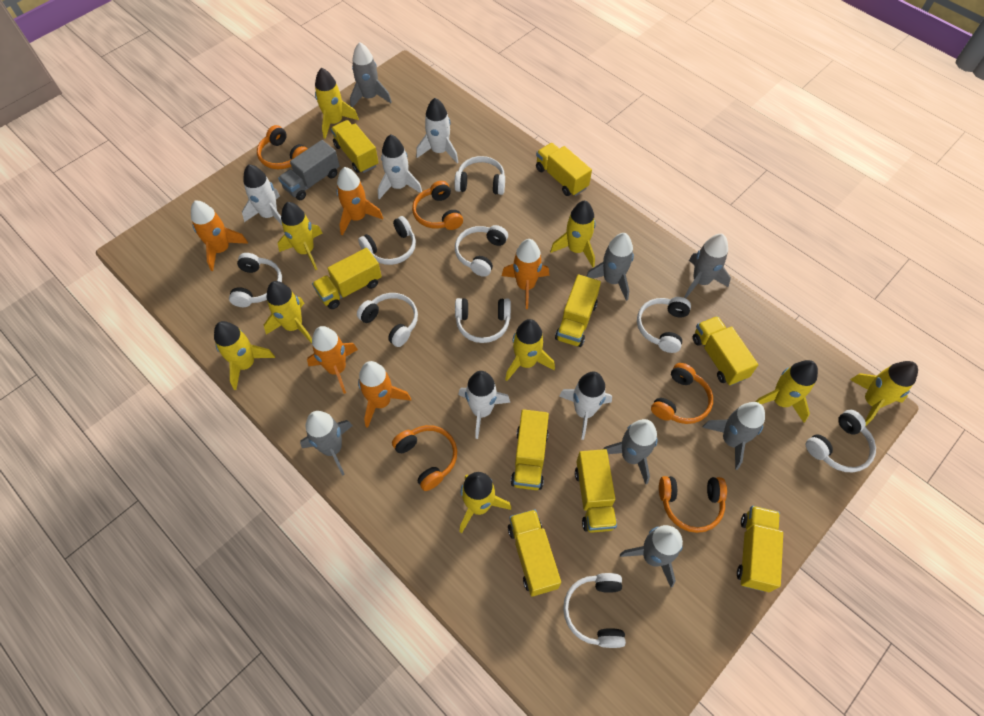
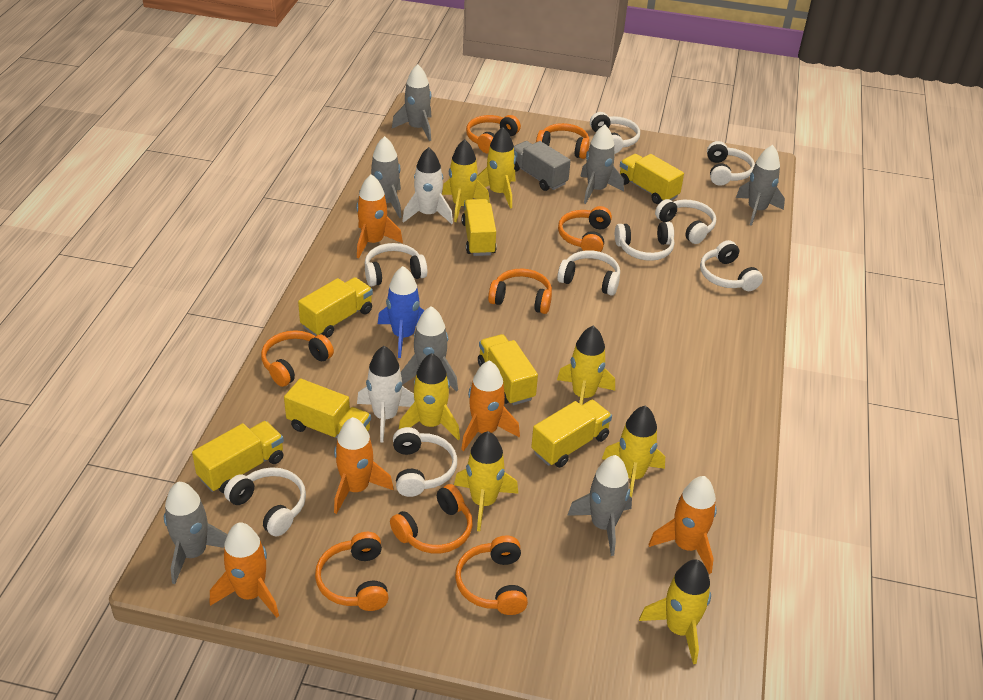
blue rocket: 0 -> 1
orange headphones: 5 -> 8
white rocket: 5 -> 2
yellow rocket: 9 -> 7
yellow truck: 9 -> 7

